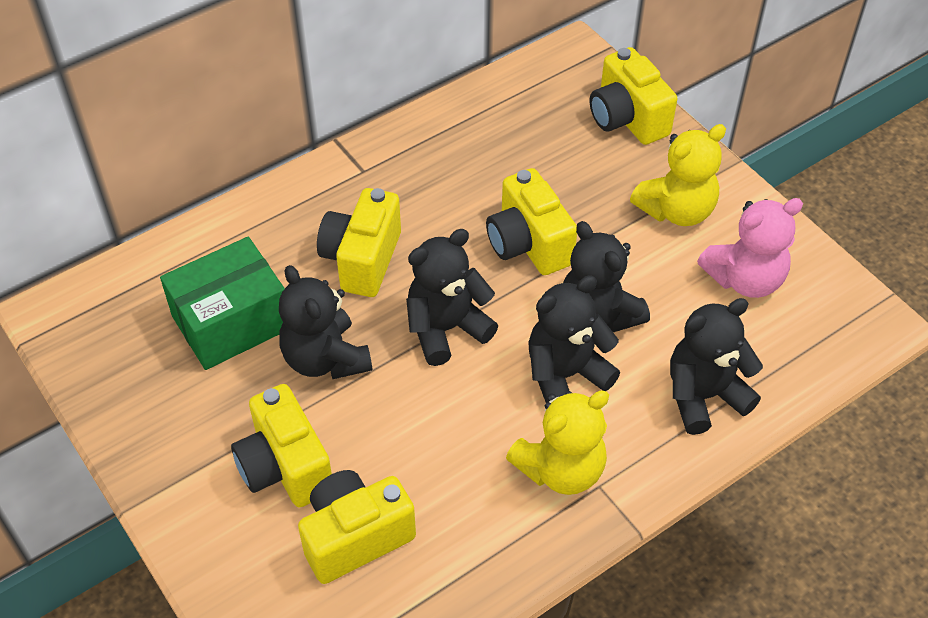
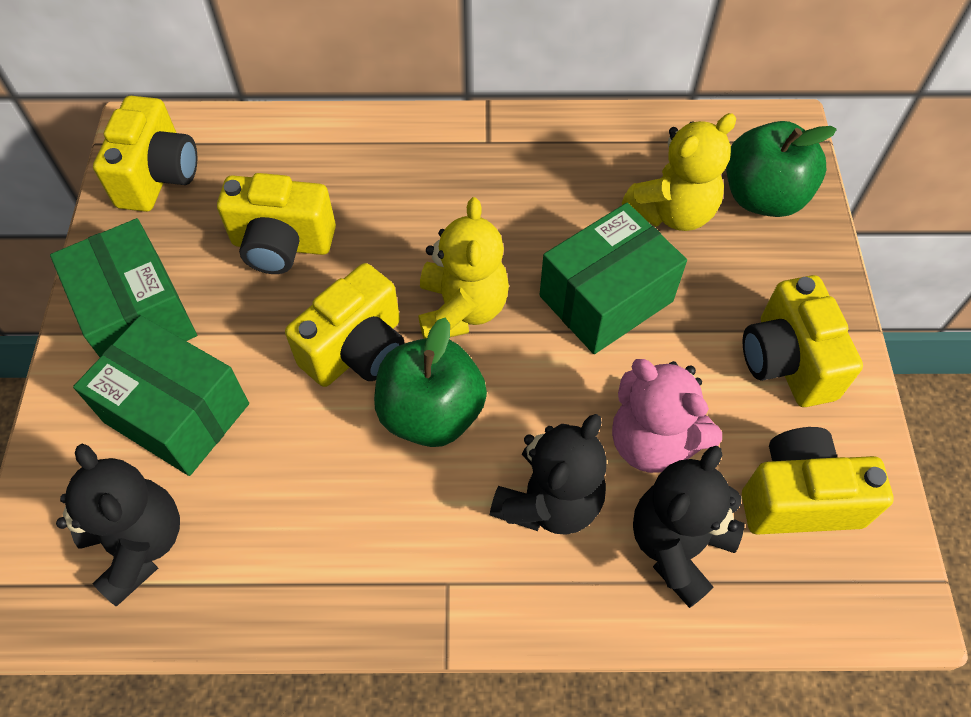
black teddy bear: 5 -> 3
green apple: 0 -> 2
green box: 1 -> 3

